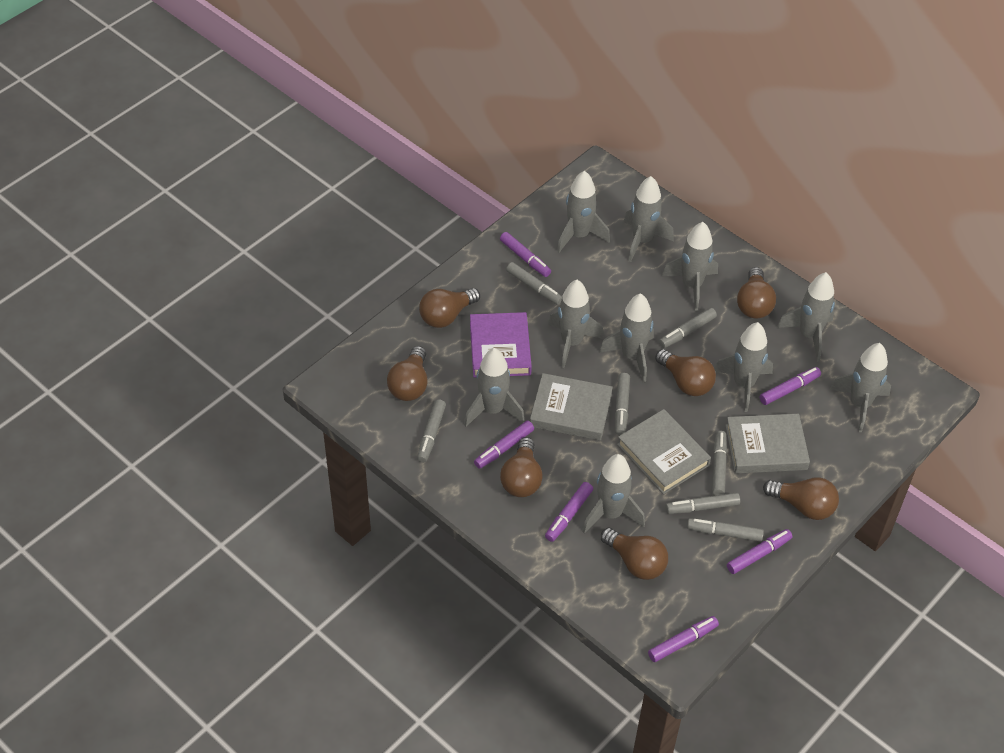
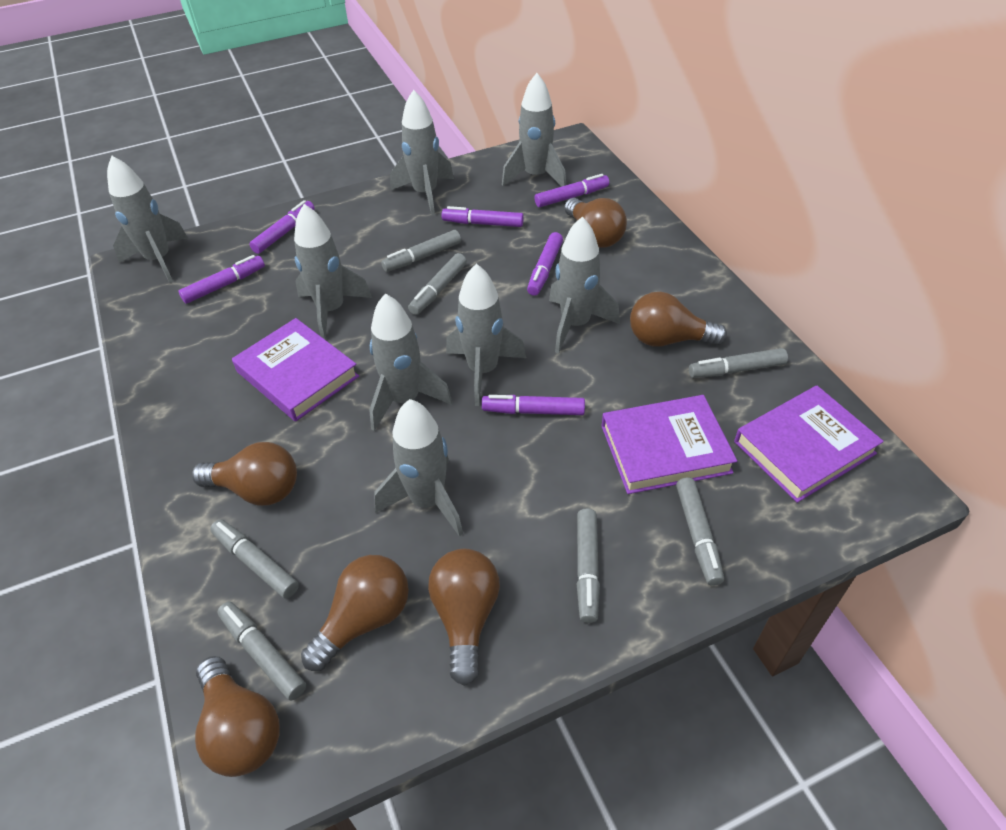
brown light bulb: 7 -> 6
grey book: 3 -> 0
grey rocket: 10 -> 8
purple book: 1 -> 3

